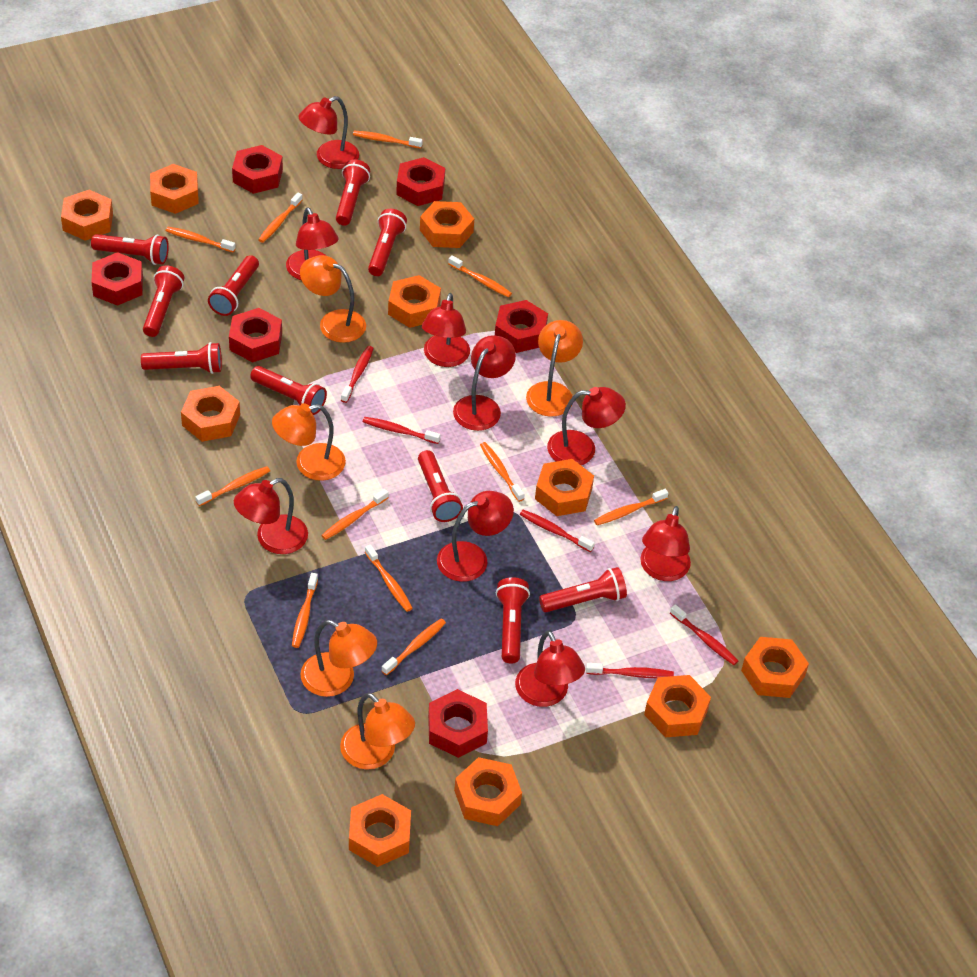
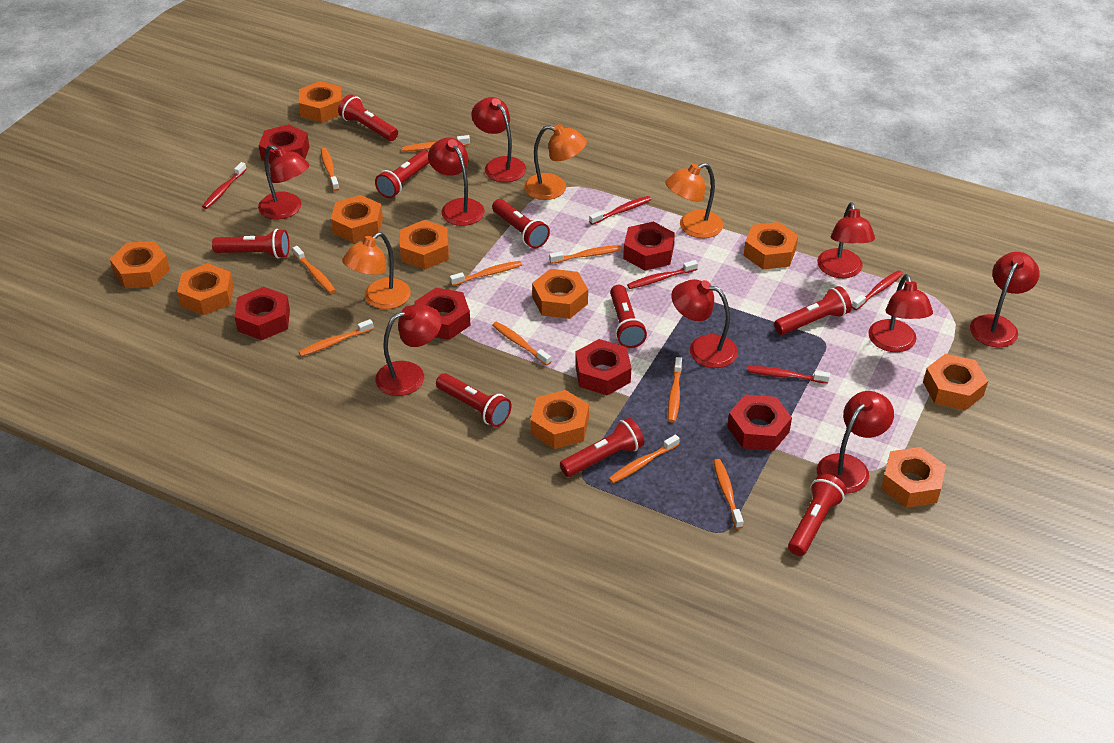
orange lamp: 5 -> 3
orange toothbrush: 11 -> 10
red flashlight: 10 -> 9

